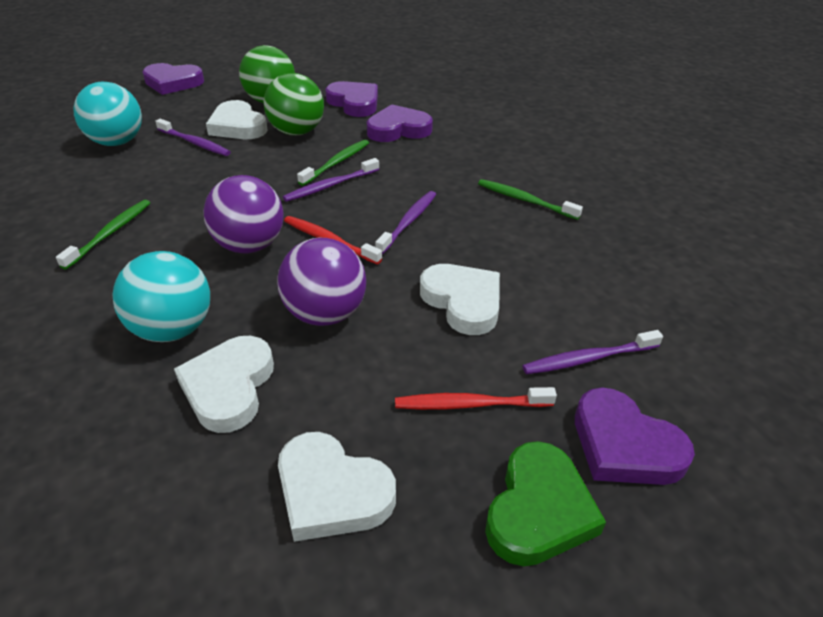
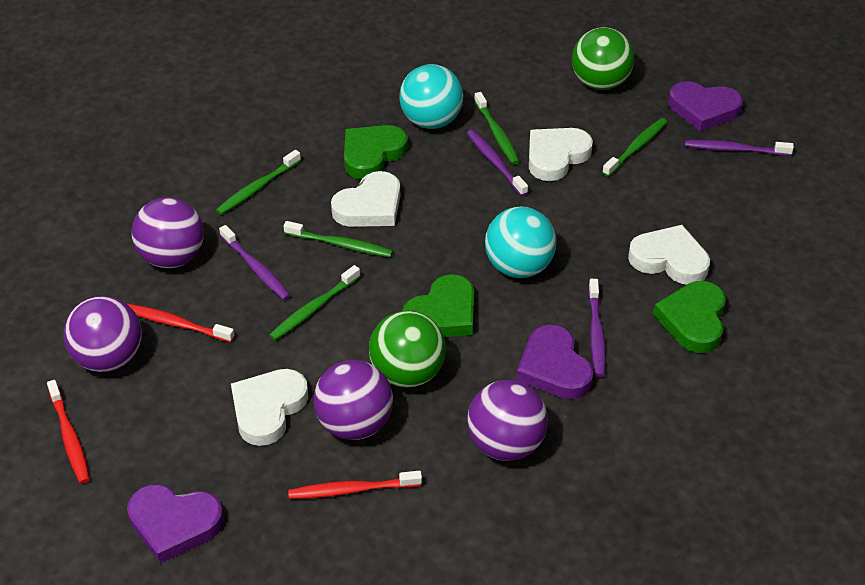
green heart: 1 -> 3
green toothbrush: 3 -> 5
purple ball: 2 -> 4
purple heart: 4 -> 3
red toothbrush: 2 -> 3

